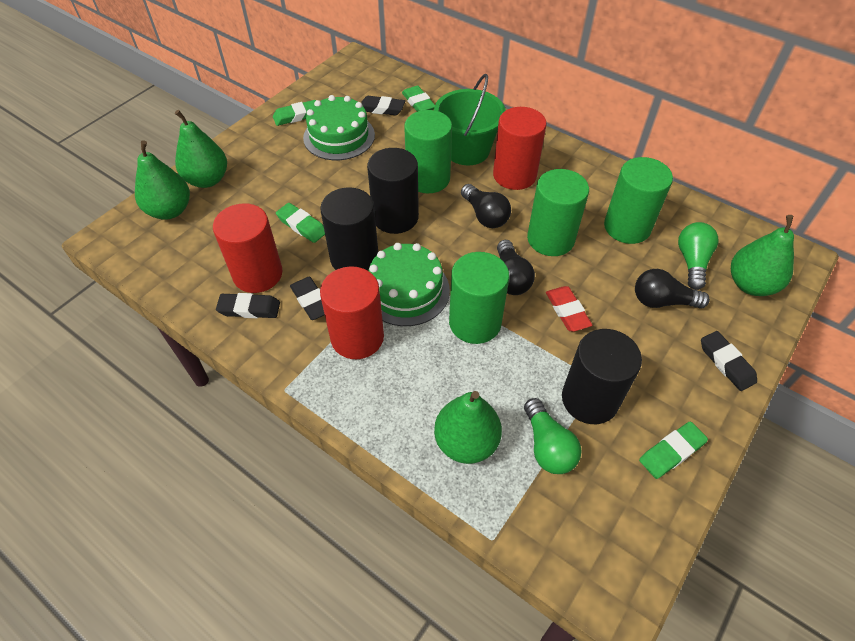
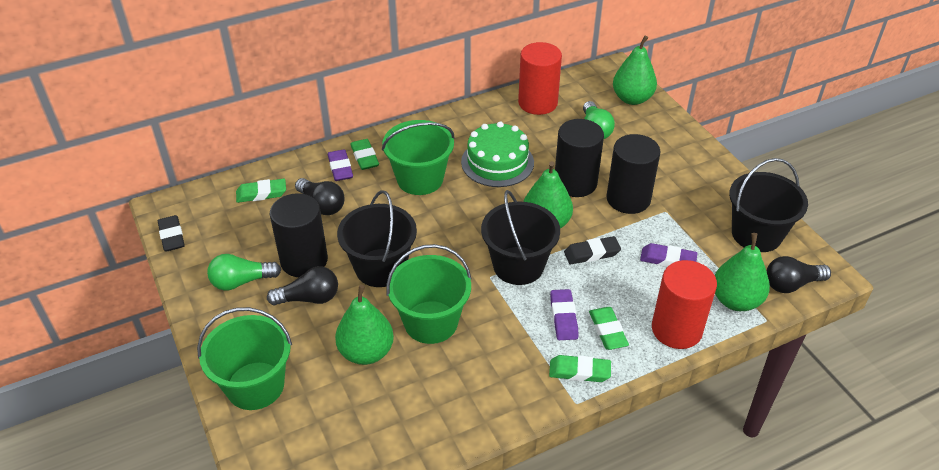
black bucket: 0 -> 3
black eraser: 4 -> 2
green bucket: 1 -> 3
green cake: 2 -> 1
green cylinder: 4 -> 0
purple eraser: 0 -> 3
red cylinder: 3 -> 2
red eraser: 1 -> 0

